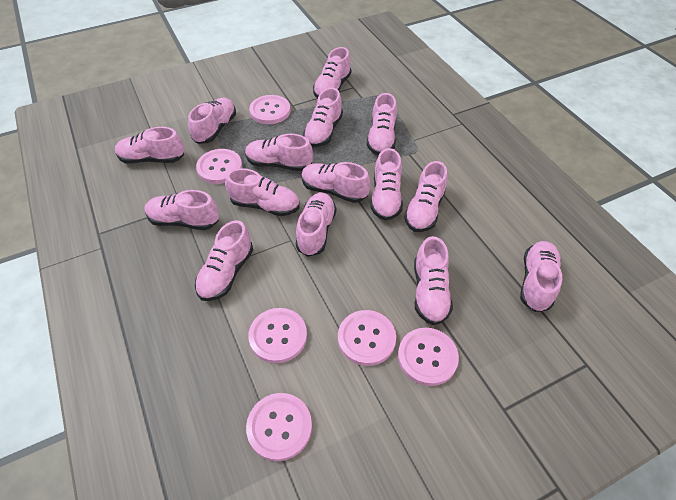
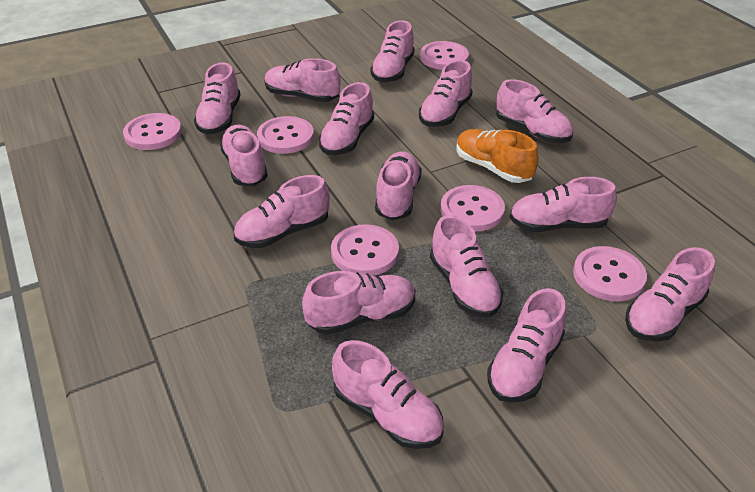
orange shoe: 0 -> 1

